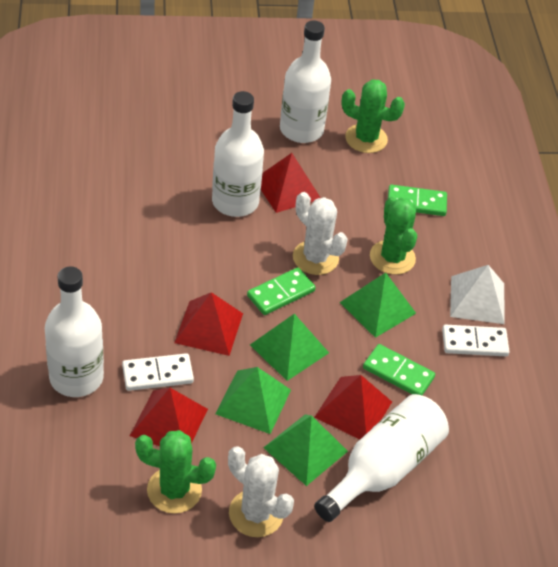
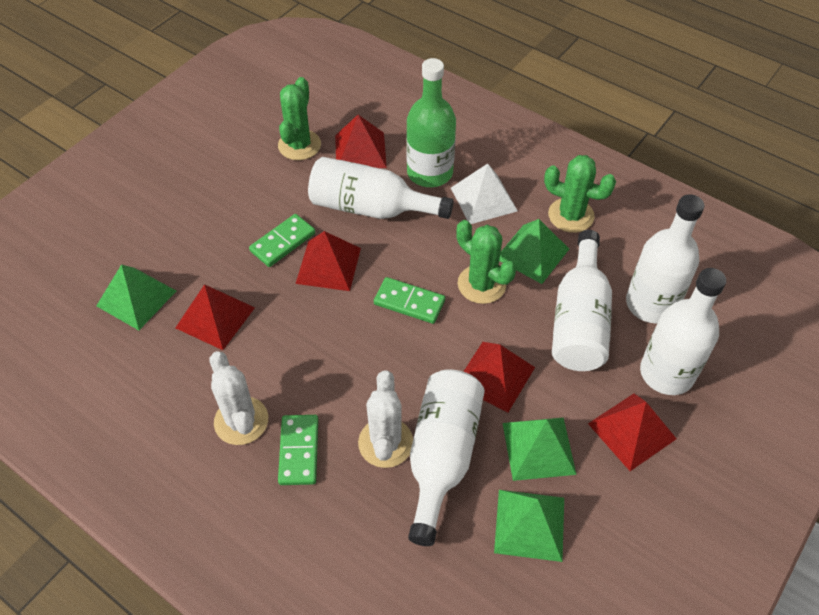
green bottle: 0 -> 1
red pyramid: 4 -> 5
white bottle: 4 -> 5
white domino: 2 -> 0

